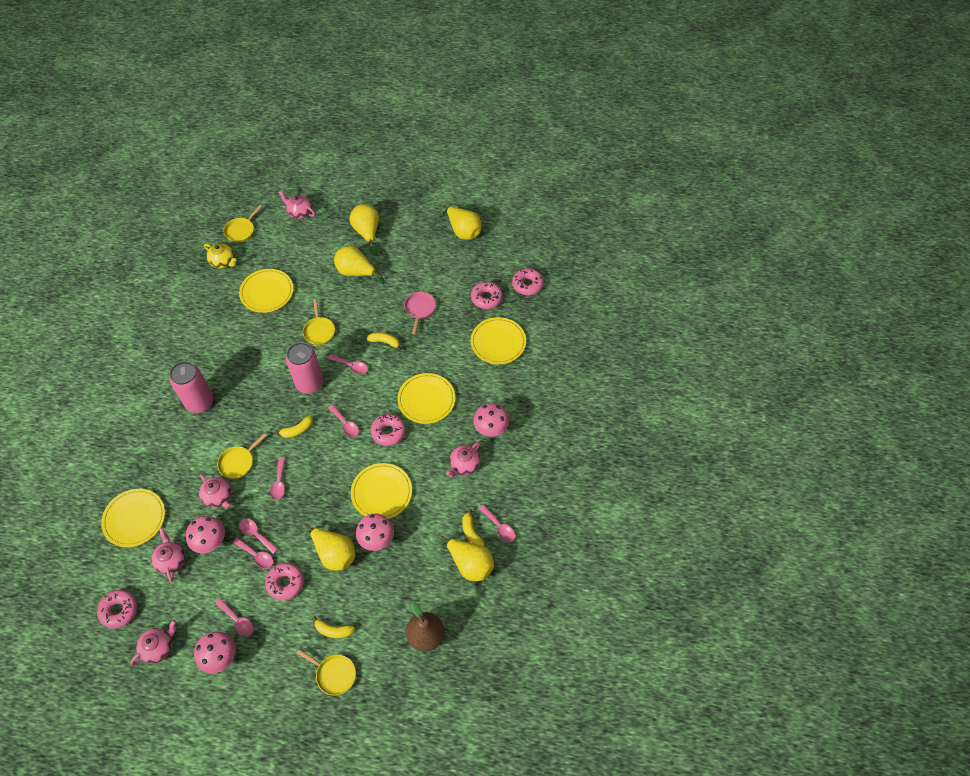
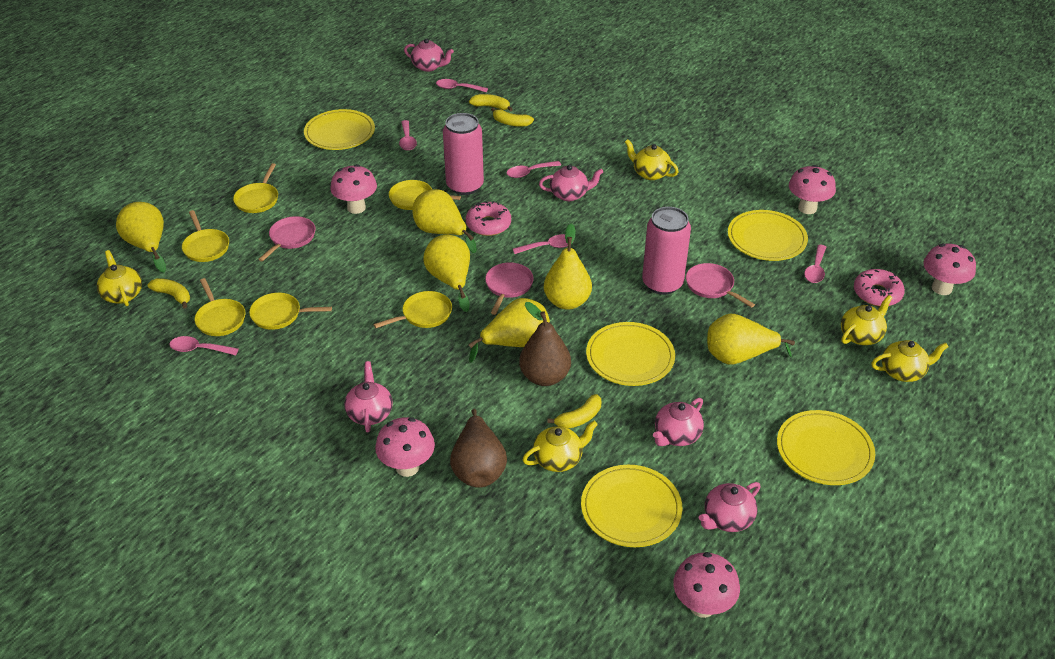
brown pear: 1 -> 2
pink donut: 5 -> 2
pink mushroom: 4 -> 5
pink pan: 1 -> 3
pink spoon: 7 -> 6
yellow pan: 4 -> 6
yellow pear: 5 -> 6
yellow teapot: 1 -> 5

